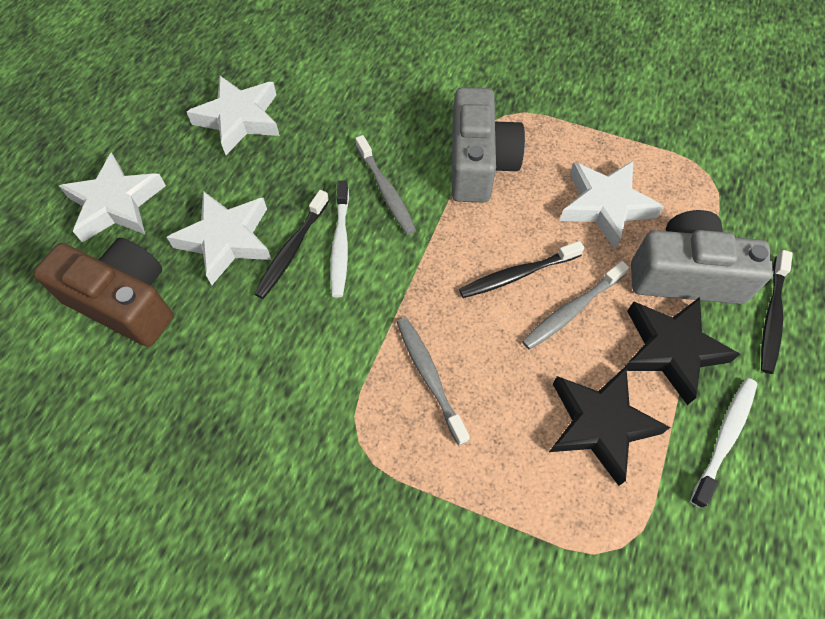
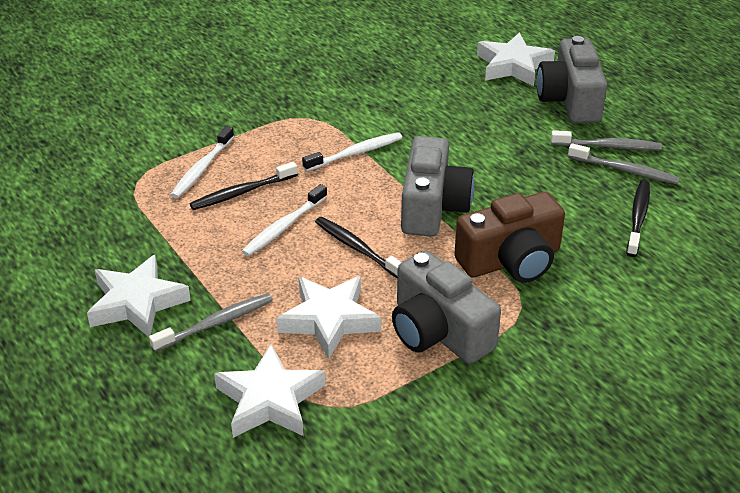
black star: 2 -> 0
grey camera: 2 -> 3
white toothbrush: 2 -> 3

